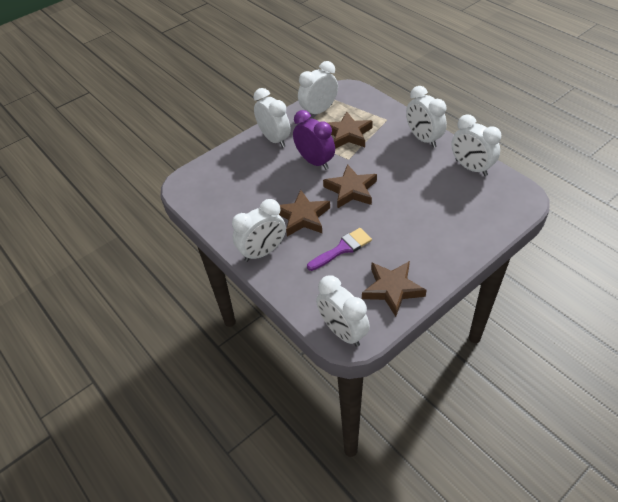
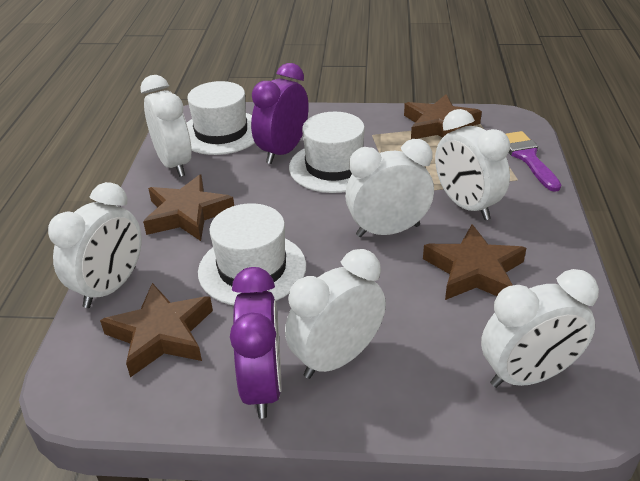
purple clock: 1 -> 2
white hat: 0 -> 3

